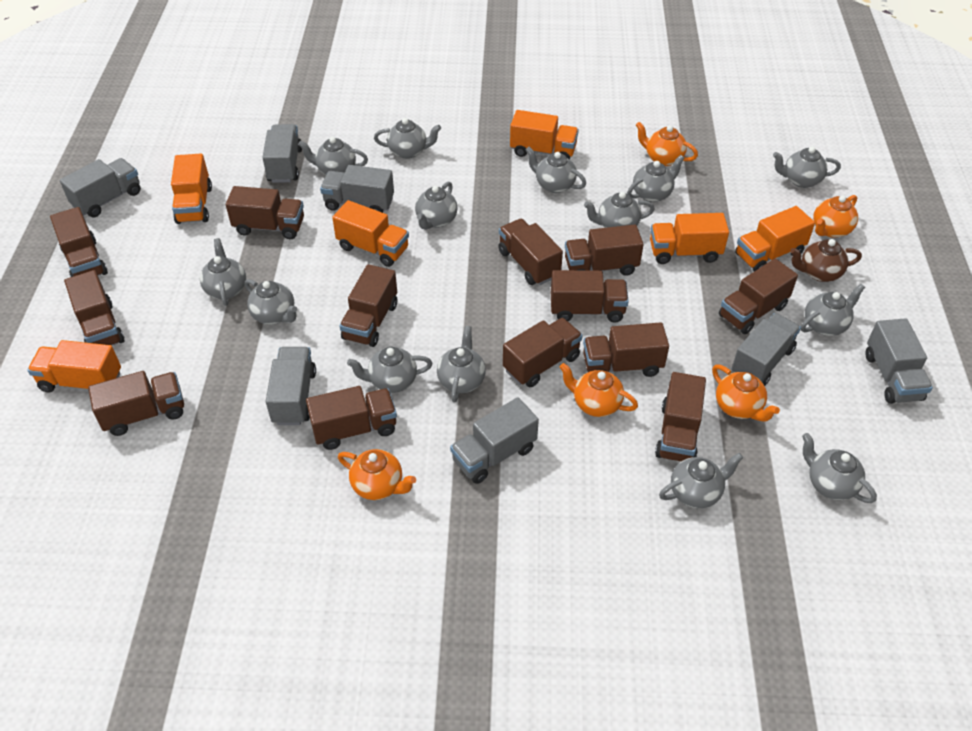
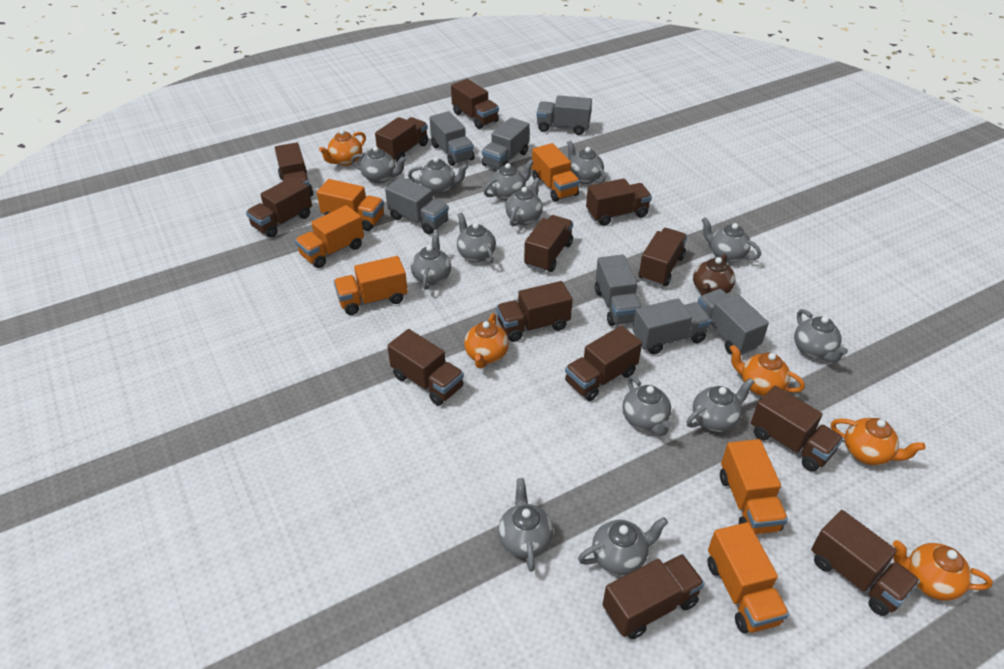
grey teapot: 14 -> 13

